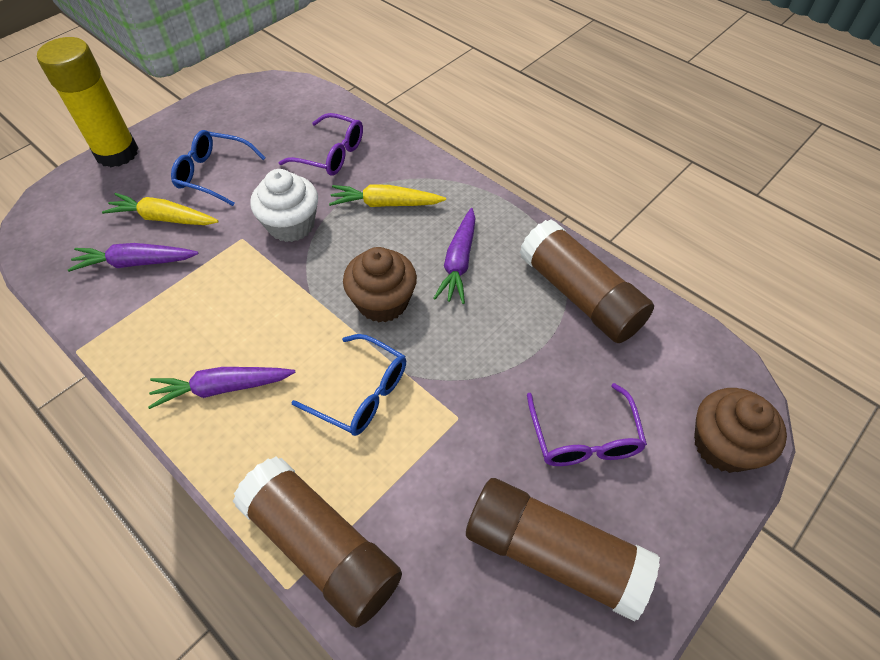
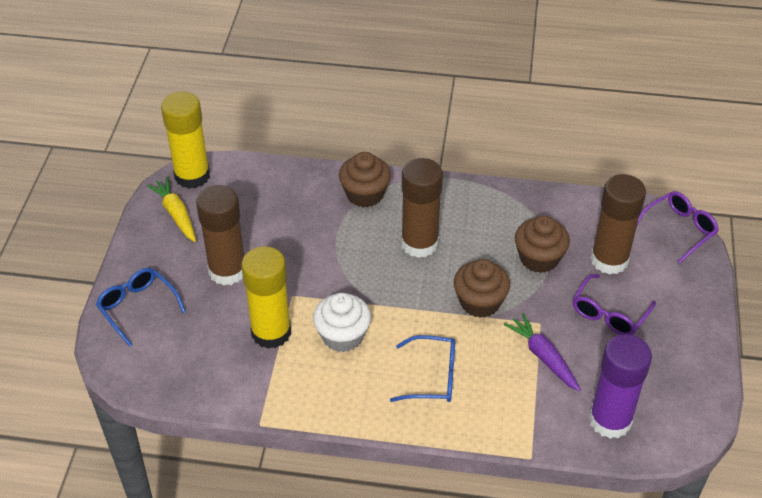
brown cupcake: 2 -> 3
purple carrot: 3 -> 1
purple glue stick: 0 -> 1
yellow carrot: 2 -> 1
yellow glue stick: 1 -> 2

